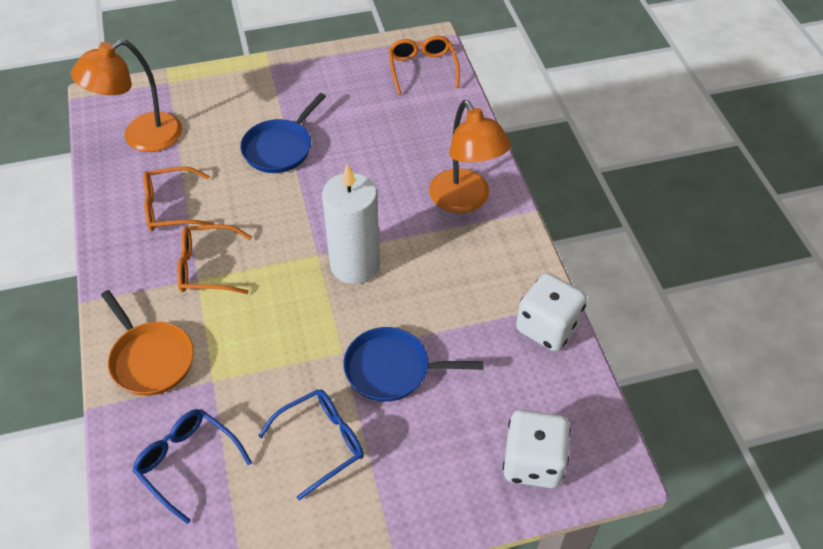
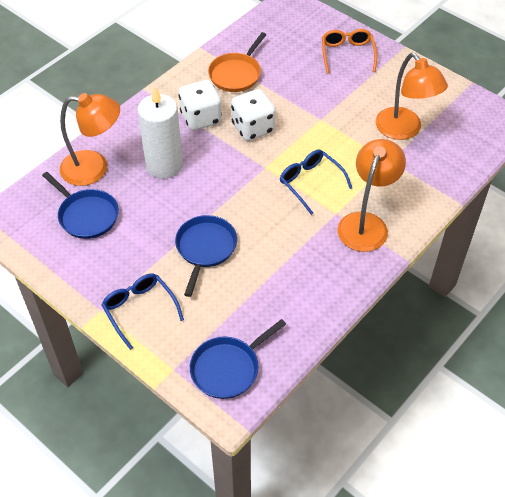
blue pan: 2 -> 3
orange glasses: 3 -> 1
orange lamp: 2 -> 3

